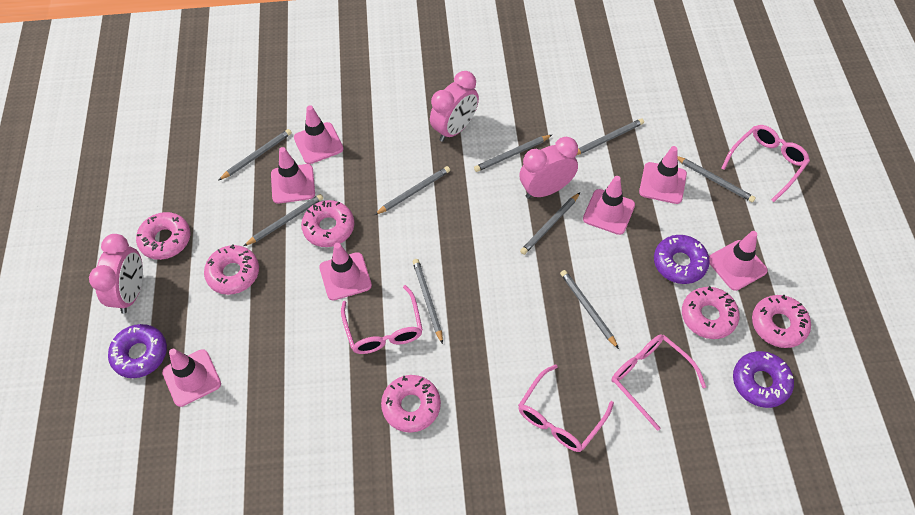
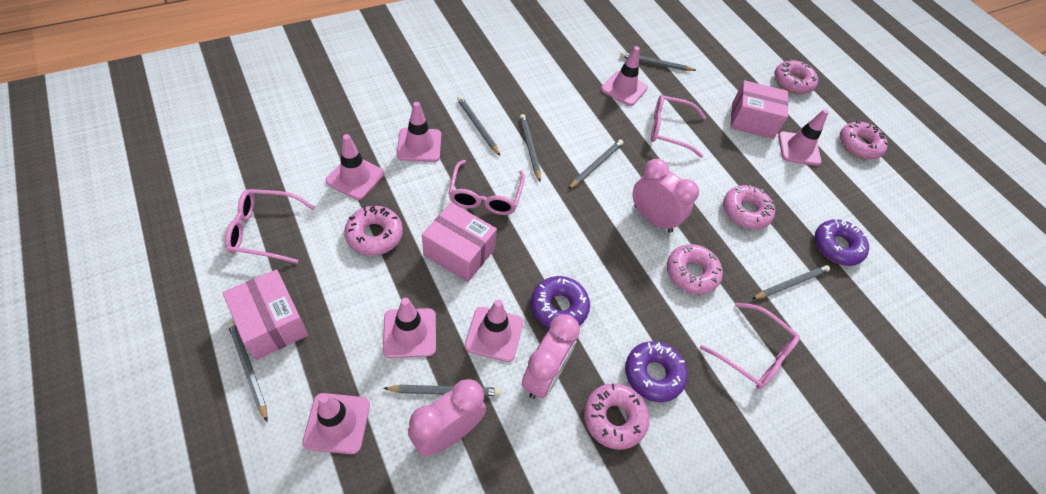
grey pencil: 9 -> 7
pink box: 0 -> 3

